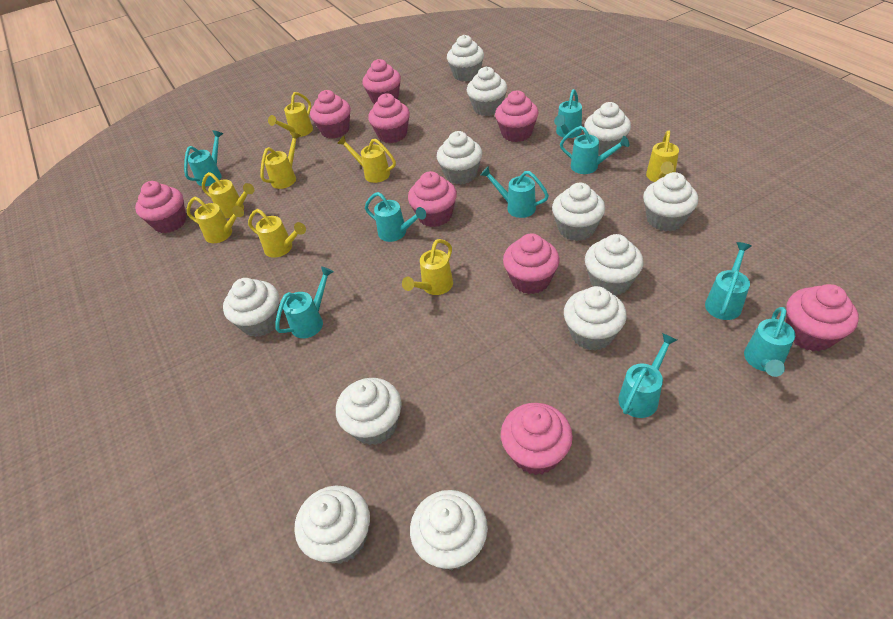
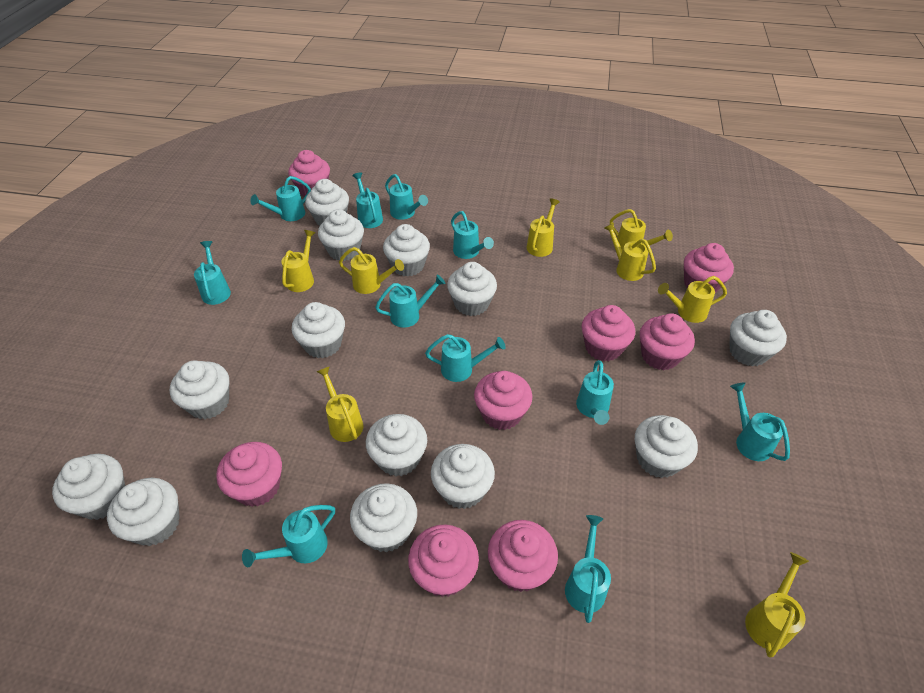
pink cupcake: 9 -> 8
turquoise watering can: 9 -> 11
white cupcake: 12 -> 13

